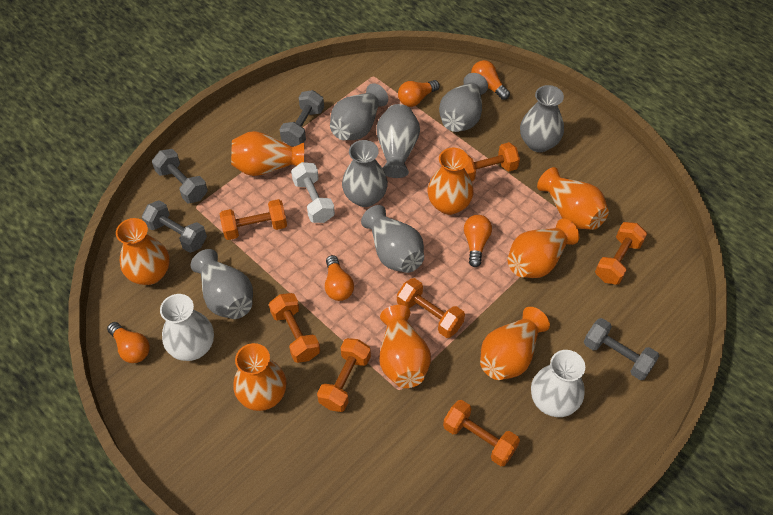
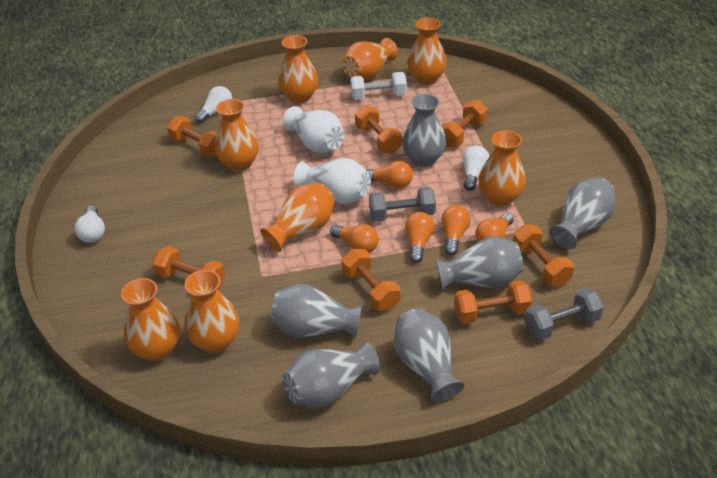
grey dumbbell: 4 -> 2
grey vase: 7 -> 6
white light bulb: 0 -> 3

